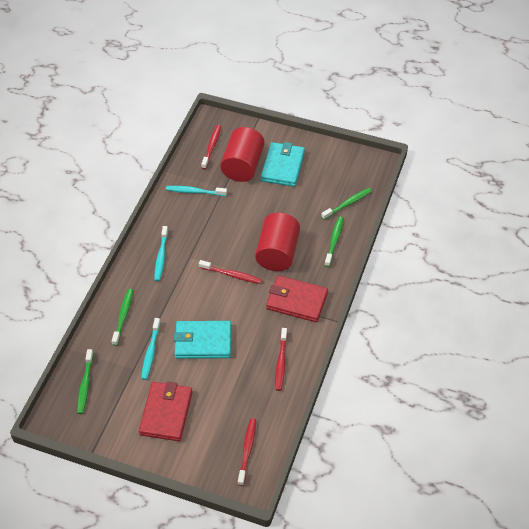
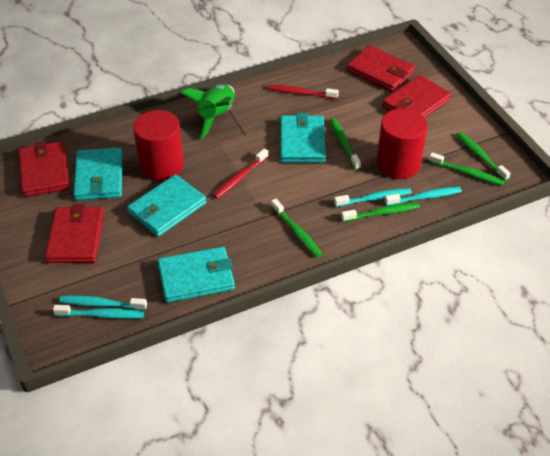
green rocket: 0 -> 1
green toothbrush: 4 -> 5
red toothbrush: 4 -> 2
red wallet: 2 -> 4
turquoise toothbrush: 3 -> 4
turquoise wallet: 2 -> 4

